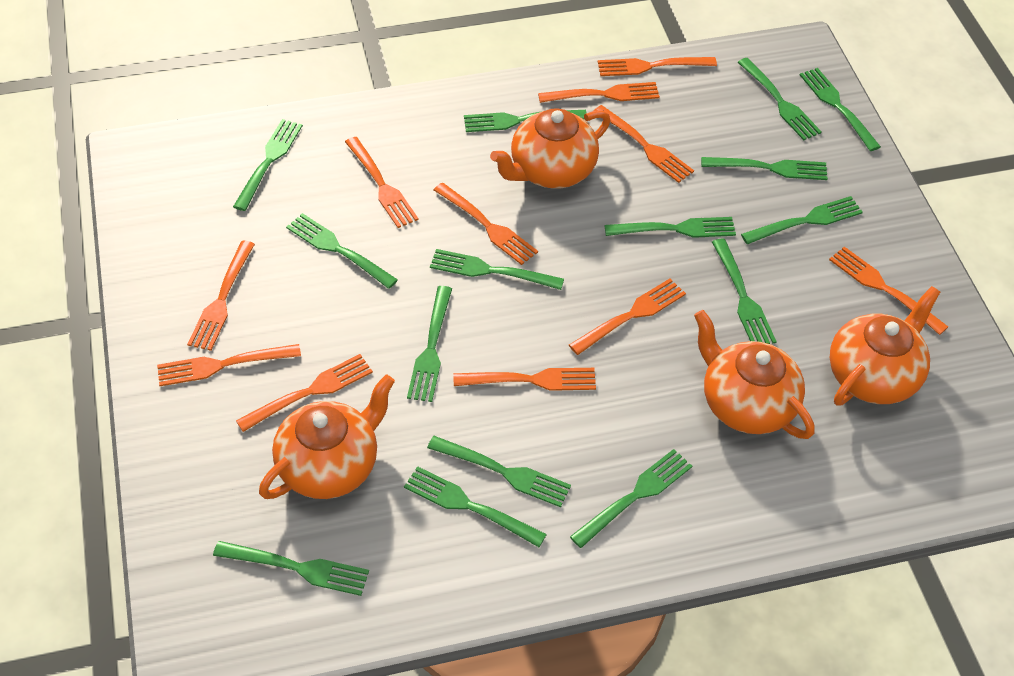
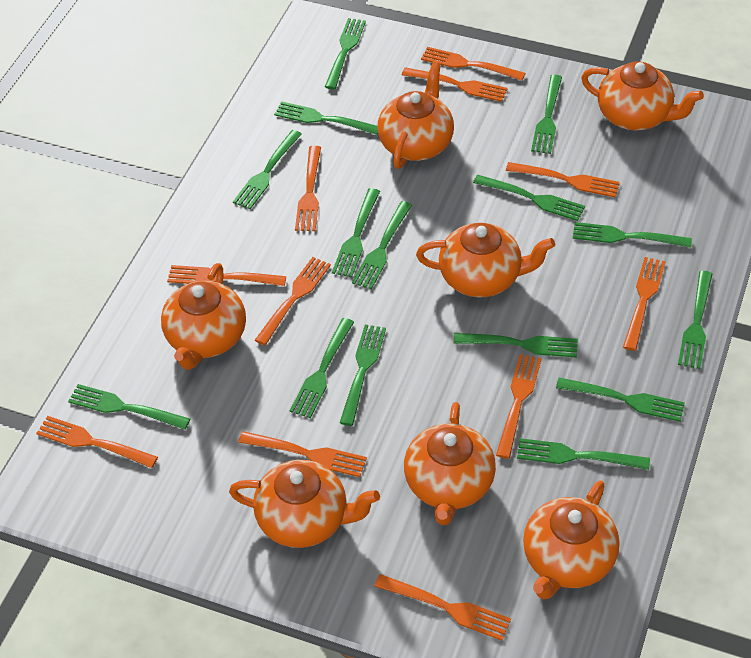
orange teapot: 4 -> 7

